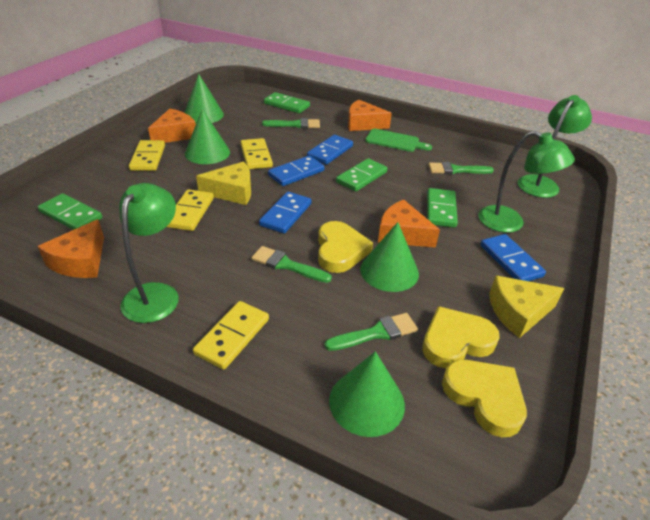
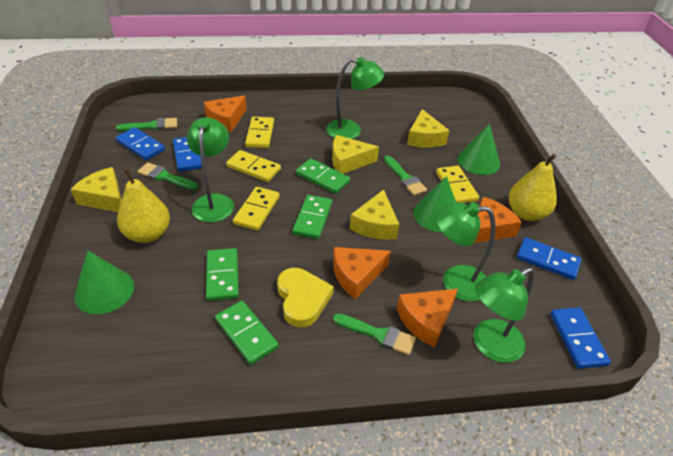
green cone: 4 -> 3
green cutting board: 1 -> 0
green lamp: 3 -> 4
yellow cheese: 2 -> 4
yellow heart: 3 -> 1
yellow pear: 0 -> 2

